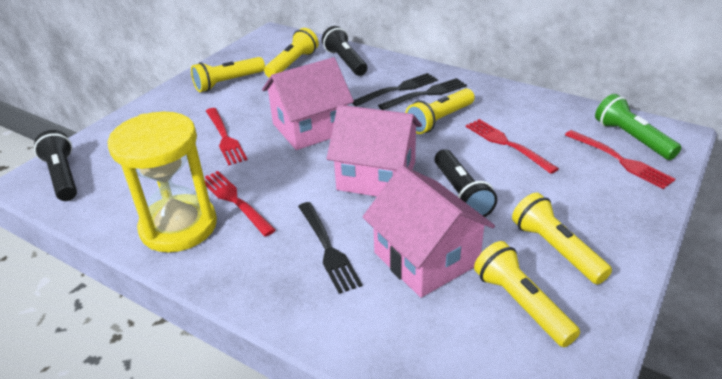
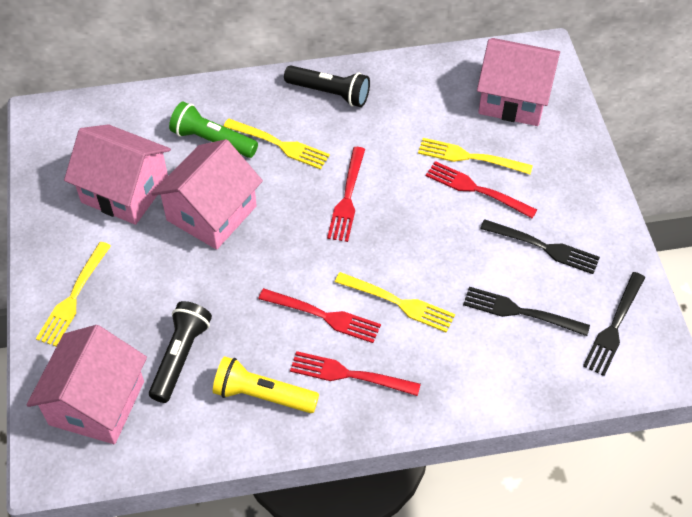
black flashlight: 3 -> 2
pink house: 3 -> 4
yellow flashlight: 5 -> 1
yellow fork: 0 -> 4
yellow hourglass: 1 -> 0

